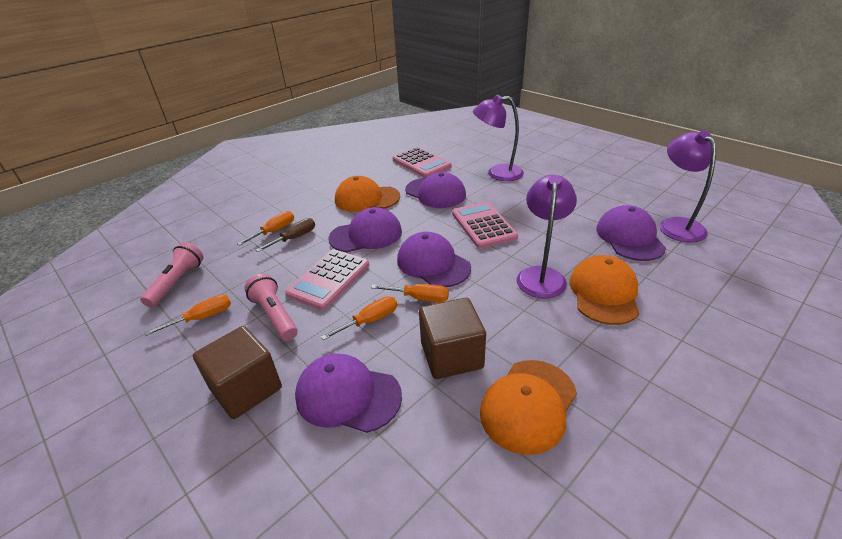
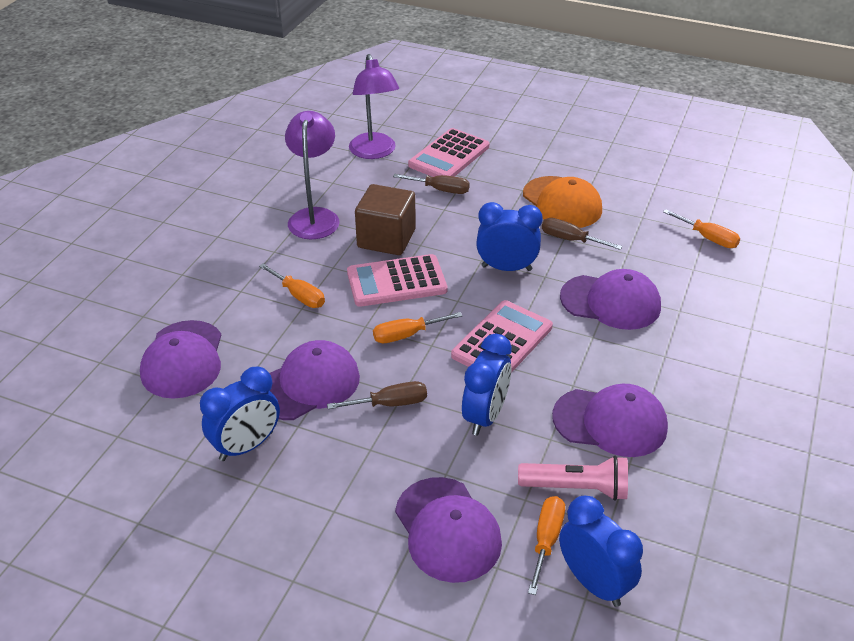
blue clock: 0 -> 4
brown cube: 2 -> 1
brown screwdriver: 1 -> 3
orange cap: 3 -> 1
pink flashlight: 2 -> 1
purple lamp: 3 -> 2

